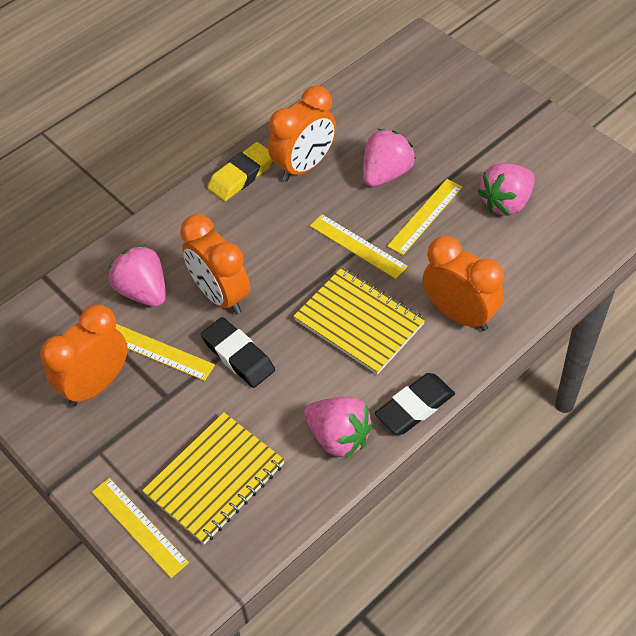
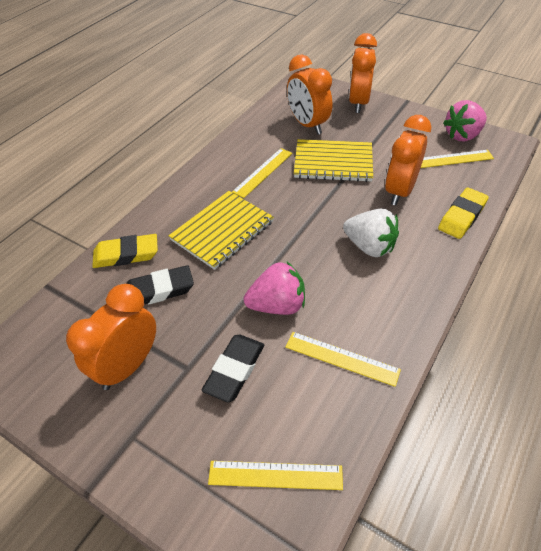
pink strawberry: 4 -> 2
white strawberry: 0 -> 1
yellow eraser: 1 -> 2

